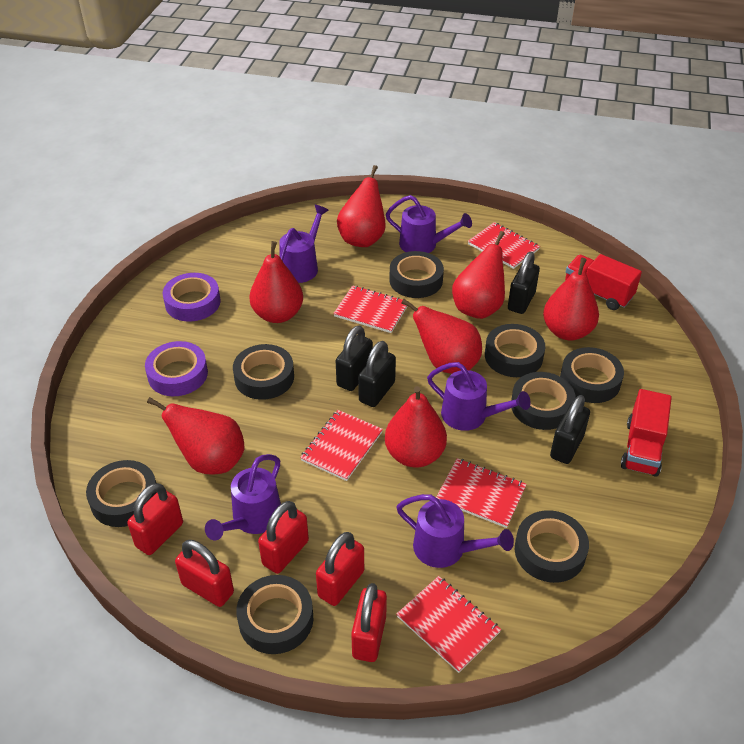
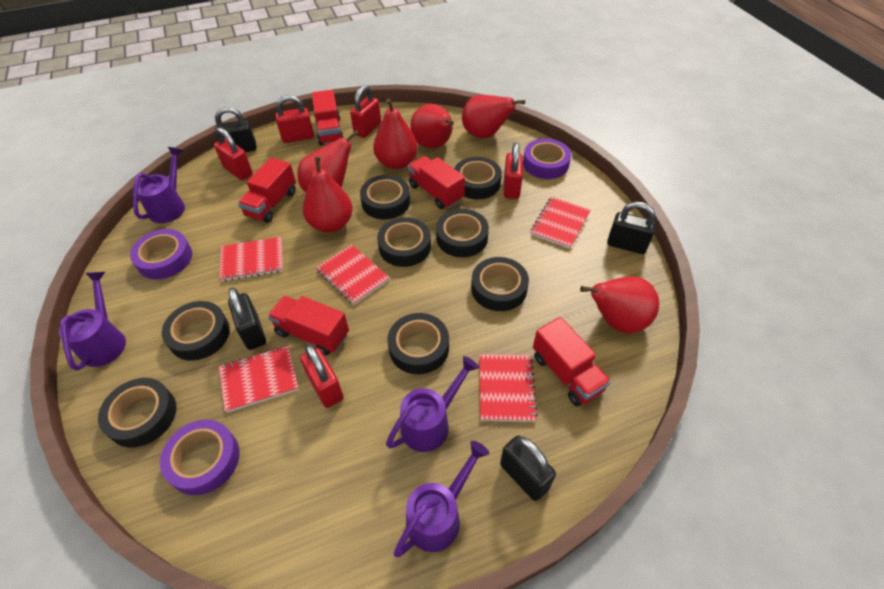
purple tape: 2 -> 3
purple watering can: 5 -> 4
red pear: 7 -> 6
red truck: 2 -> 5

